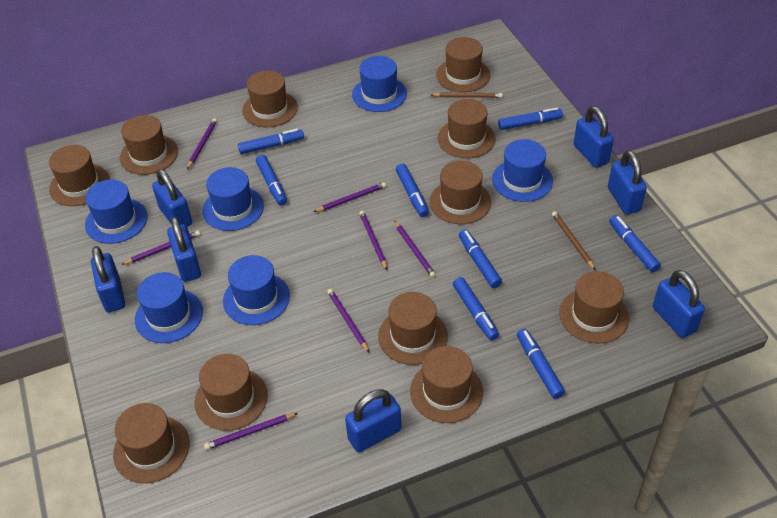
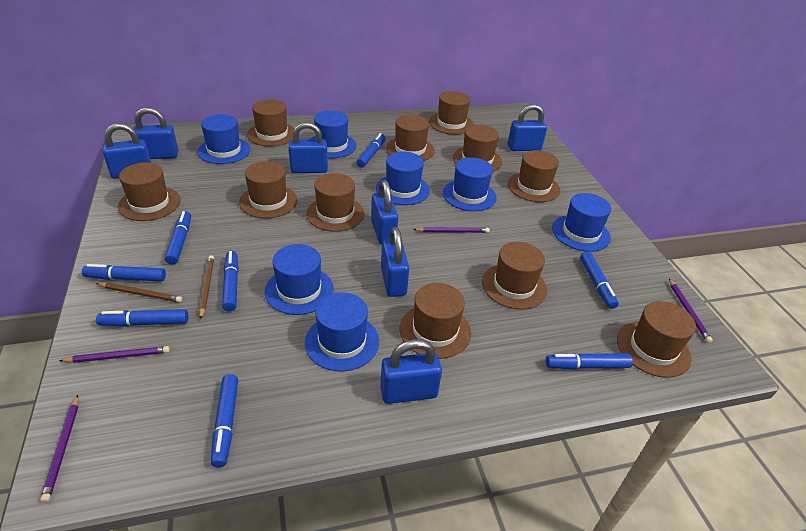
blue hat: 6 -> 7
purple pencil: 7 -> 4

